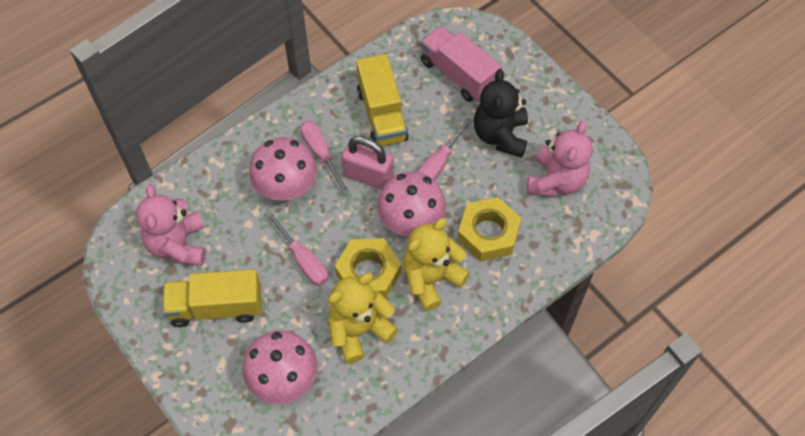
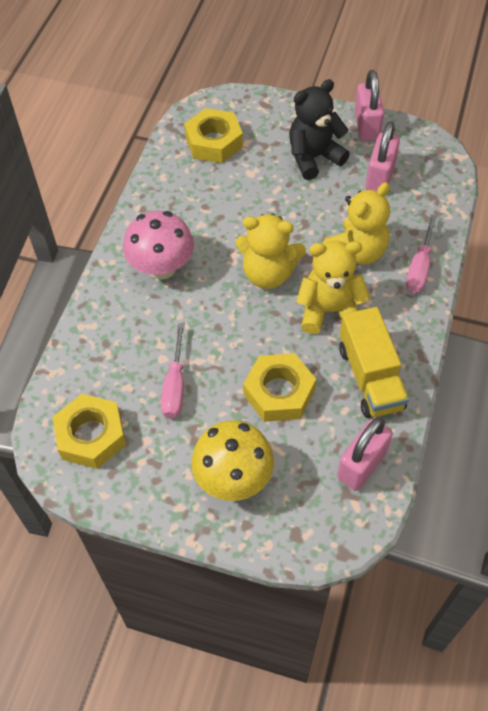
pink mushroom: 3 -> 1
pink padlock: 1 -> 3
pink screwdriver: 3 -> 2
pink teddy bear: 2 -> 0
pink truck: 1 -> 0
yellow mushroom: 0 -> 1
yellow nut: 2 -> 3
yellow teddy bear: 2 -> 3
yellow truck: 2 -> 1

